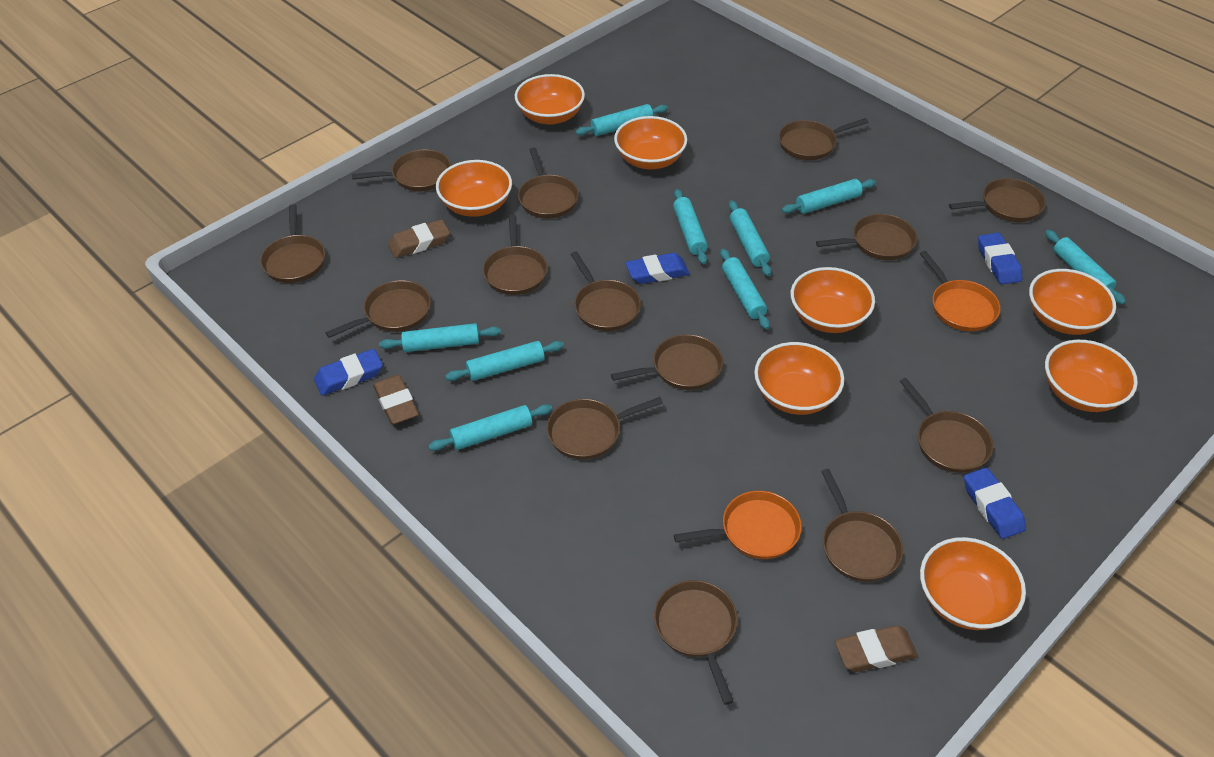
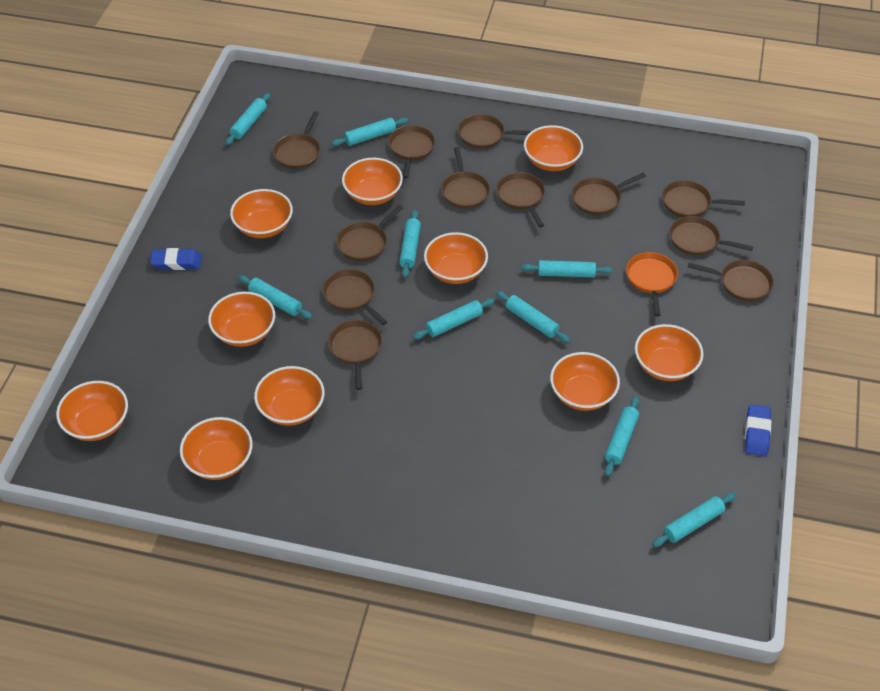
blue eraser: 4 -> 2
brown eraser: 3 -> 0
brown pan: 14 -> 12
orange bowl: 8 -> 10
orange pan: 2 -> 1

